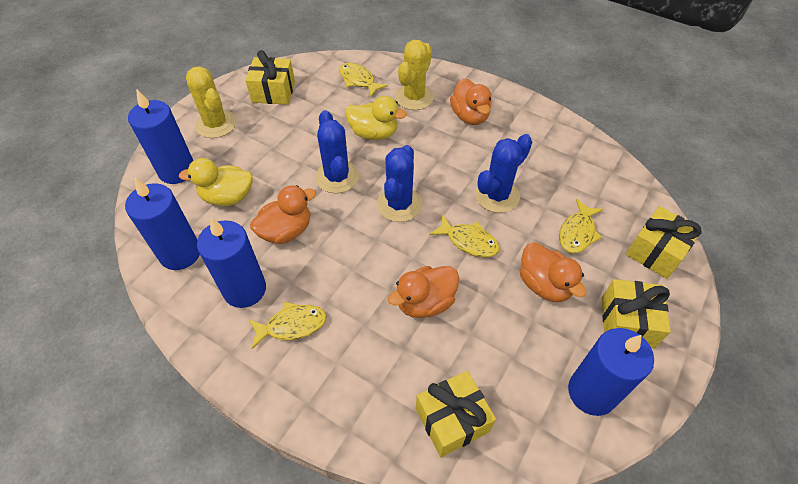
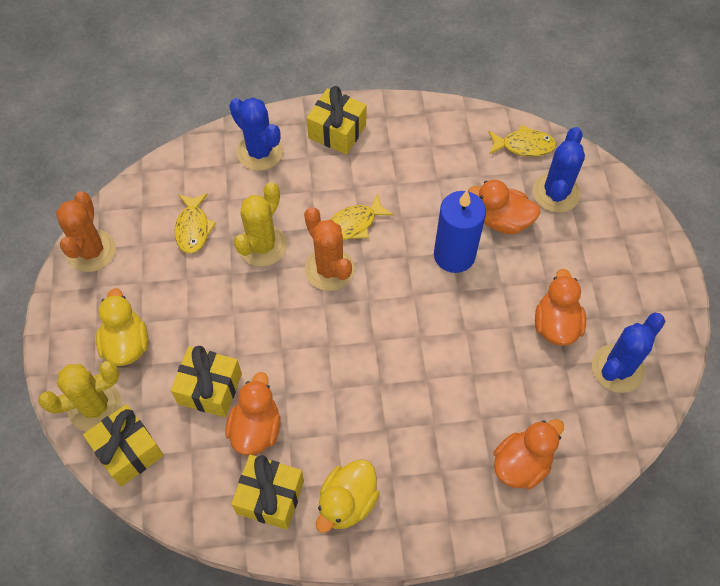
blue candle: 4 -> 1
orange cactus: 0 -> 2
yellow fish: 4 -> 3

